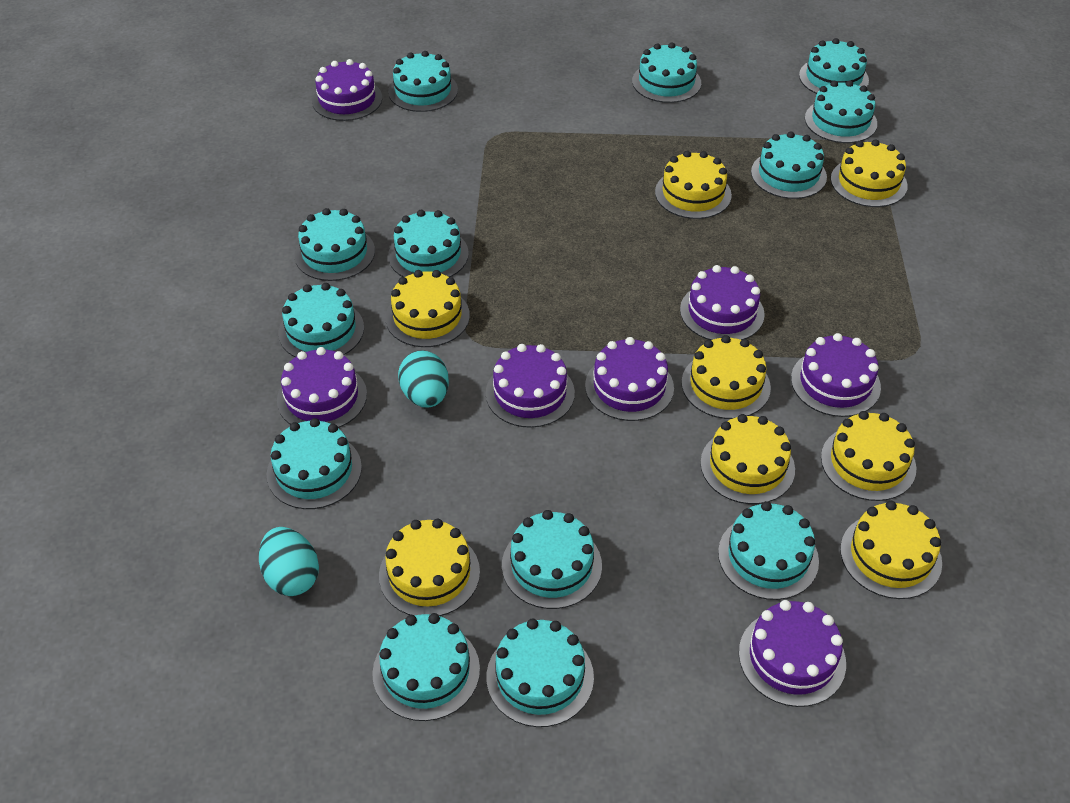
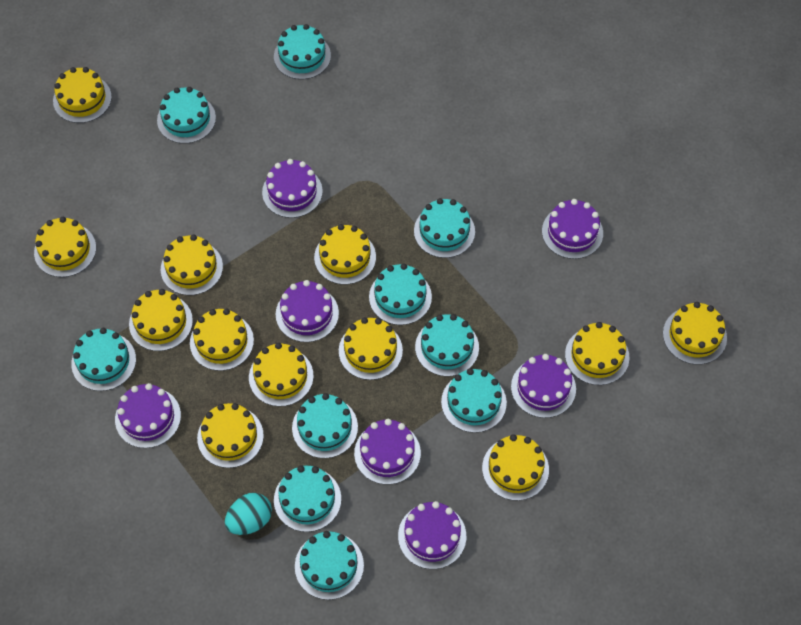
turquoise cake: 13 -> 10
turquoise egg: 2 -> 1
yellow cake: 8 -> 12

